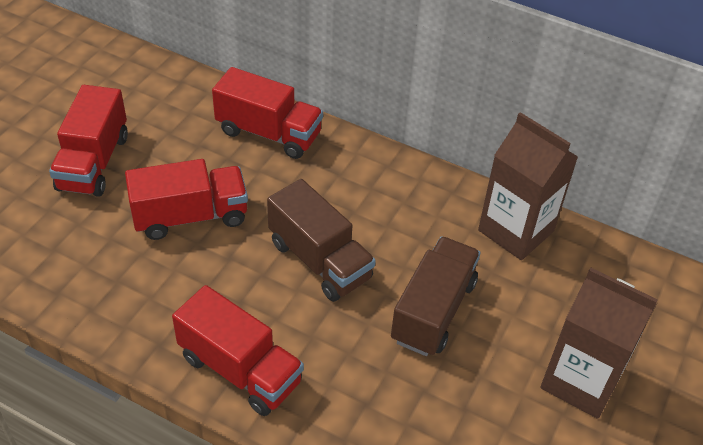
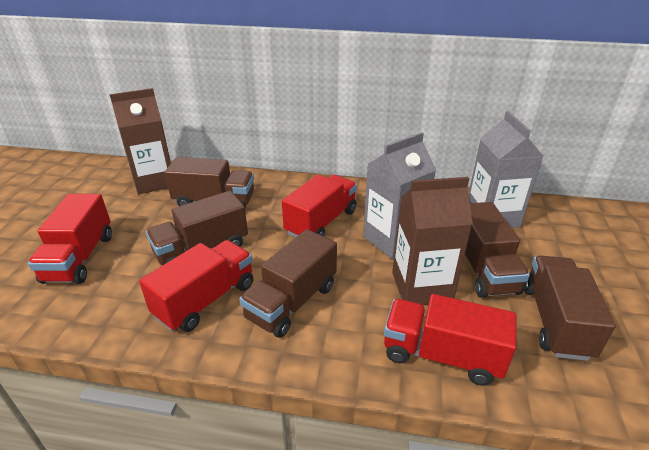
brown truck: 2 -> 5
grey carton: 0 -> 2

